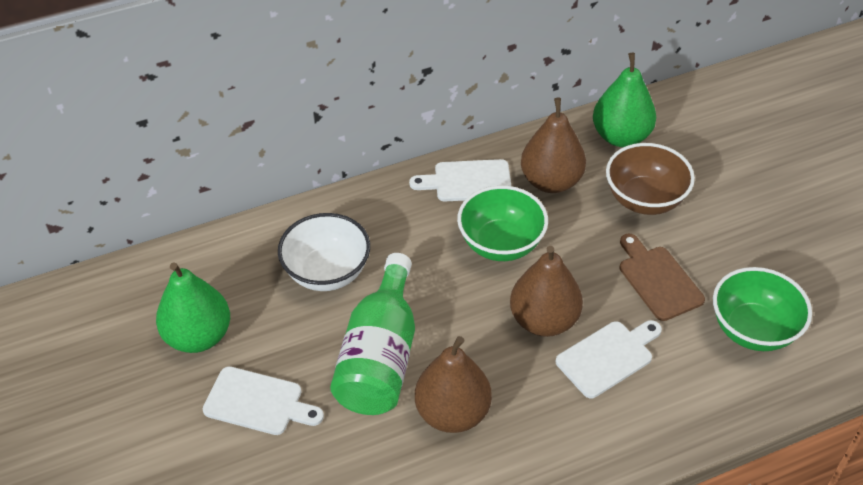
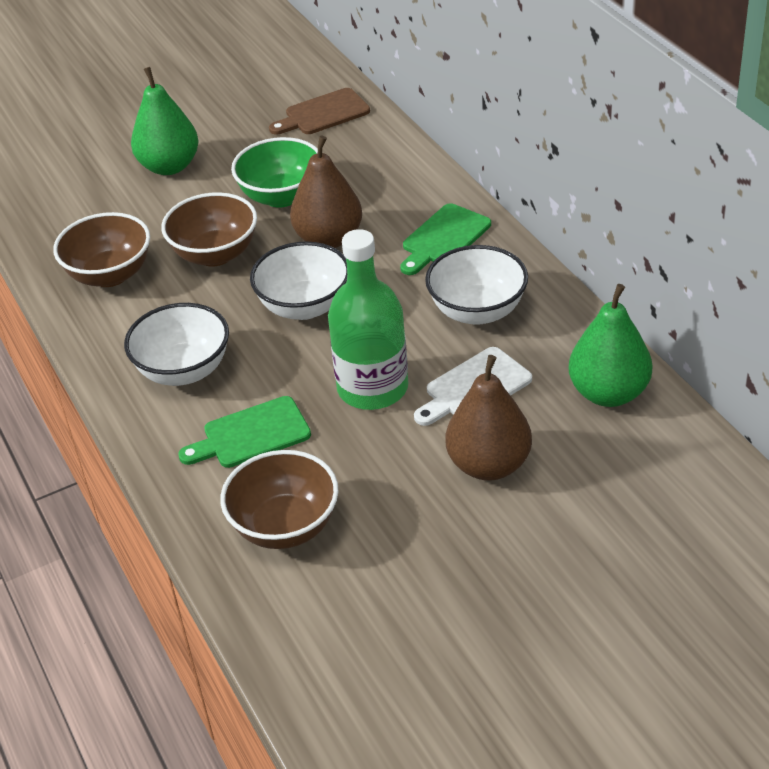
brown bowl: 1 -> 3
brown pear: 3 -> 2
green bowl: 2 -> 1
green cutting board: 0 -> 2
white bowl: 1 -> 3
white cutting board: 3 -> 1

